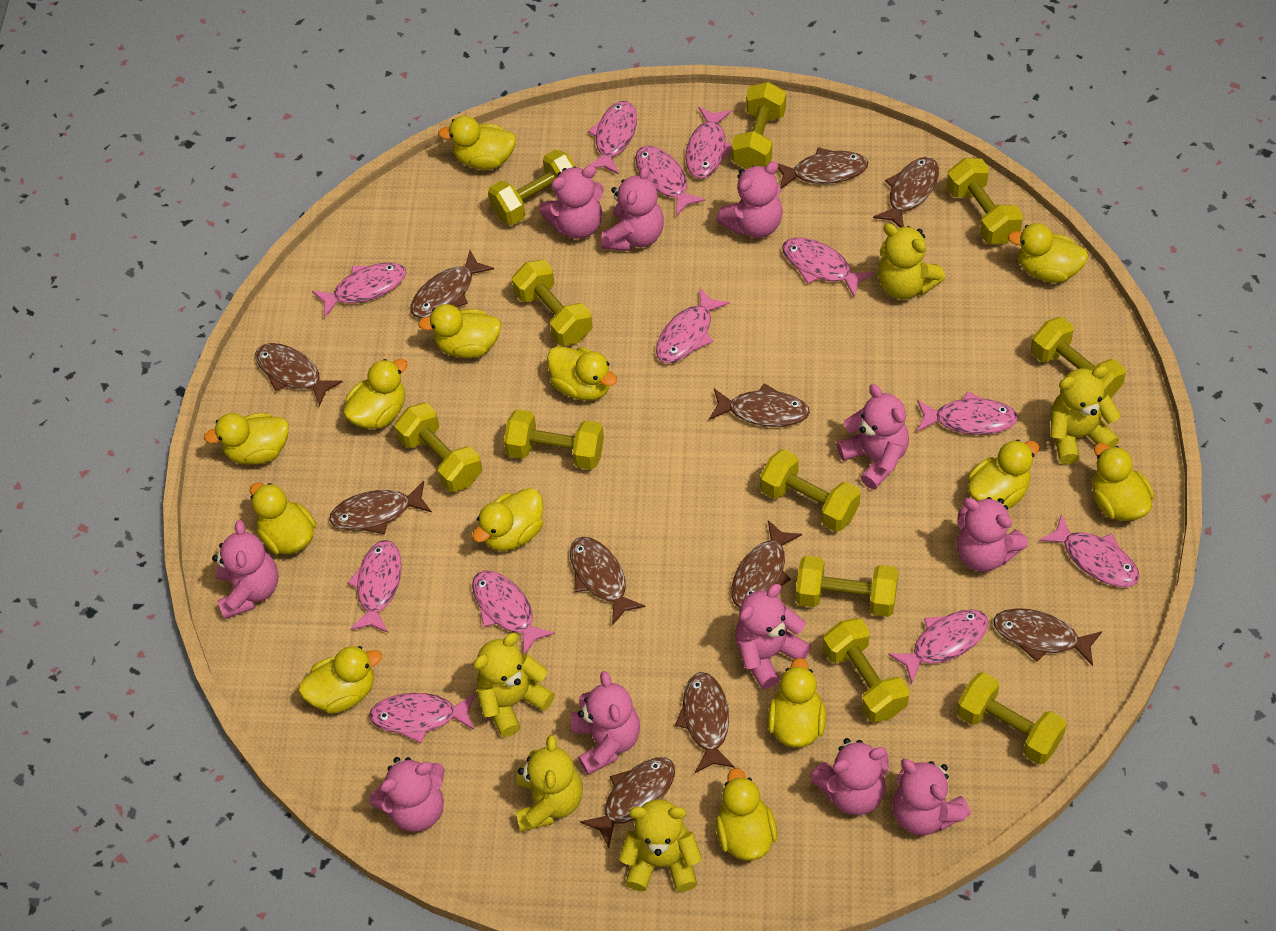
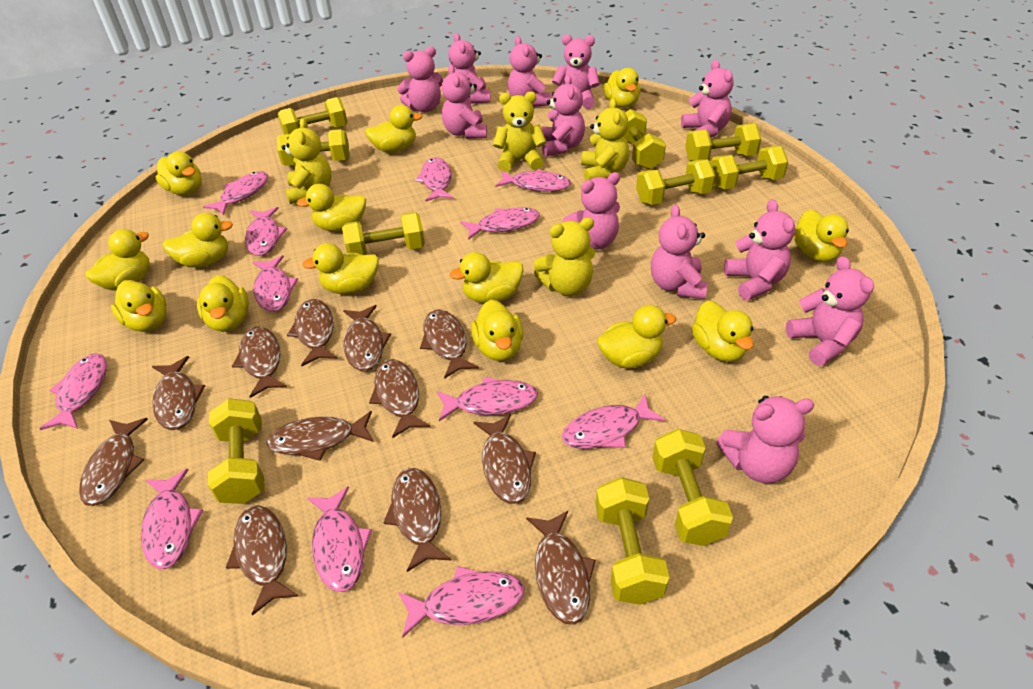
brown fish: 11 -> 12
pink teddy bear: 11 -> 12
yellow duck: 13 -> 14
yellow dumbbell: 11 -> 10
yellow teddy bear: 5 -> 4

